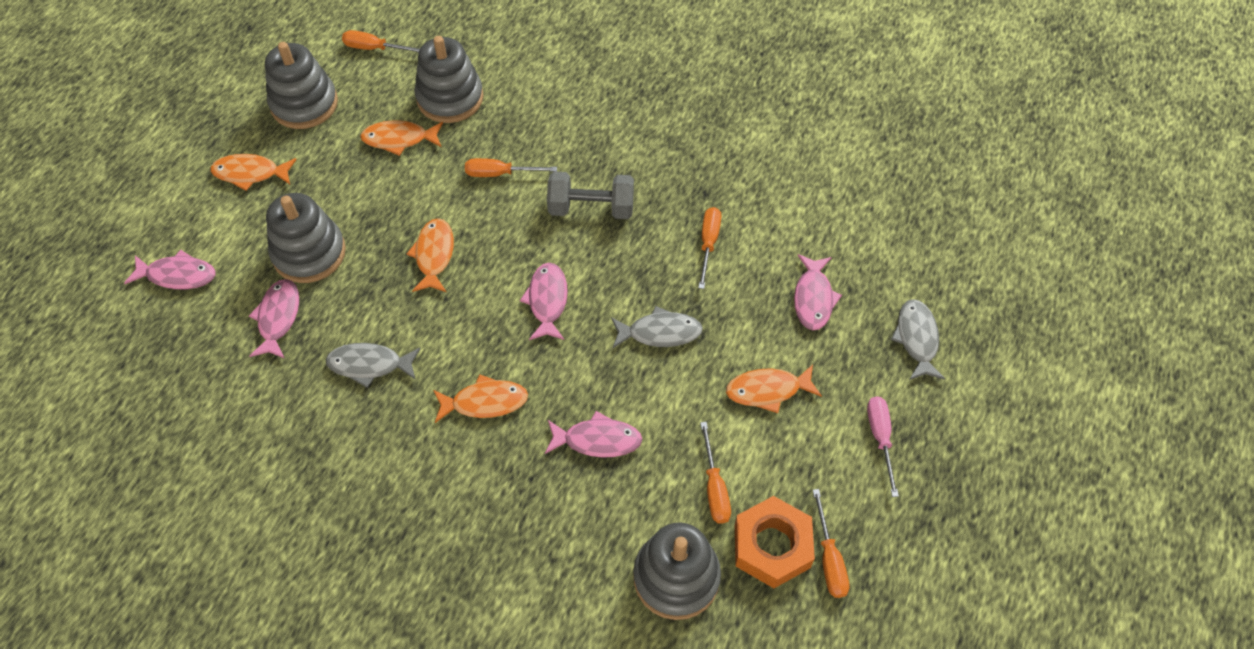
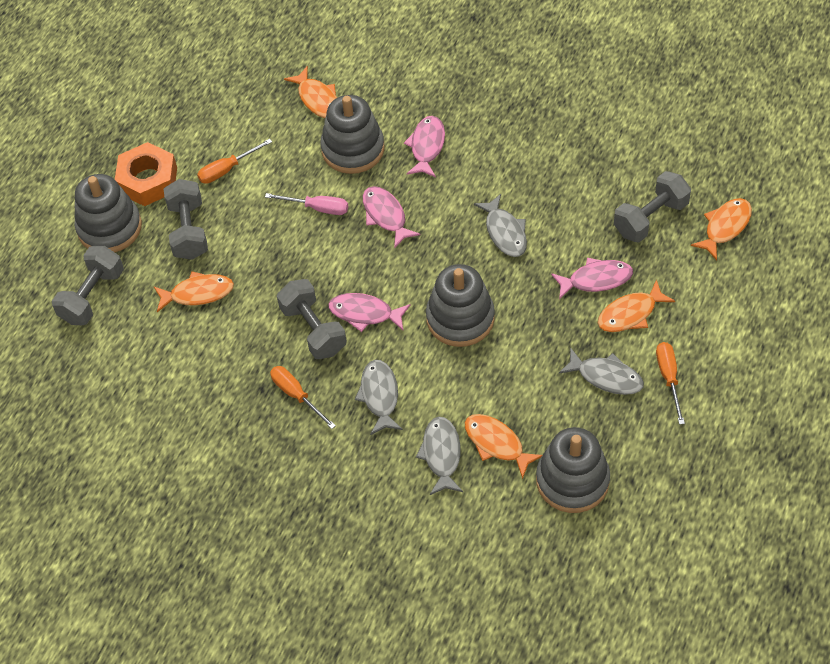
grey dumbbell: 1 -> 4
grey fish: 3 -> 4
orange screwdriver: 5 -> 3
pink fish: 5 -> 4

